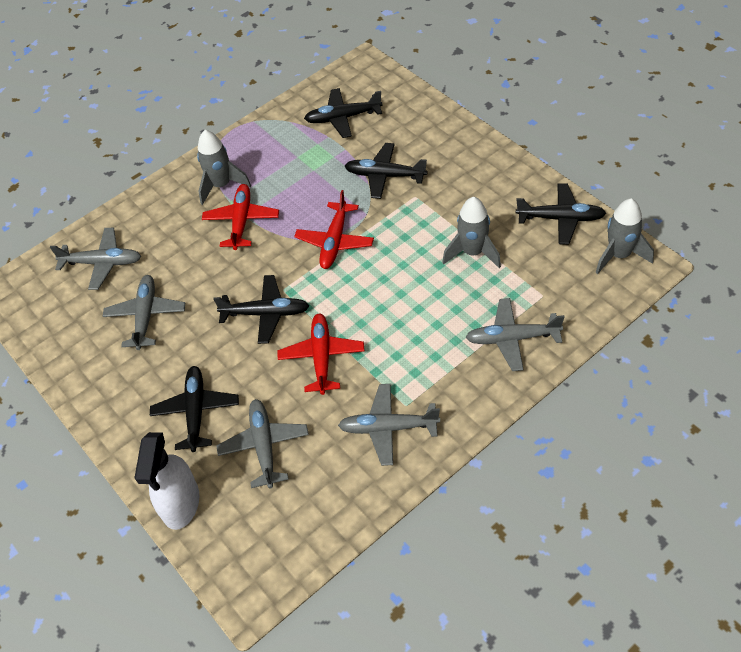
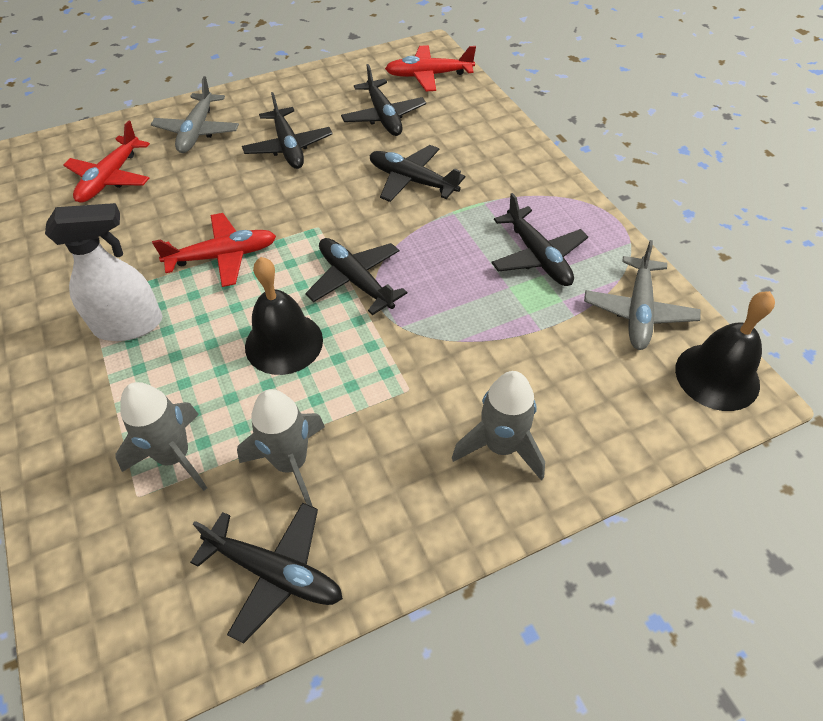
black bell: 0 -> 2
black plane: 5 -> 6
grey plane: 5 -> 2

